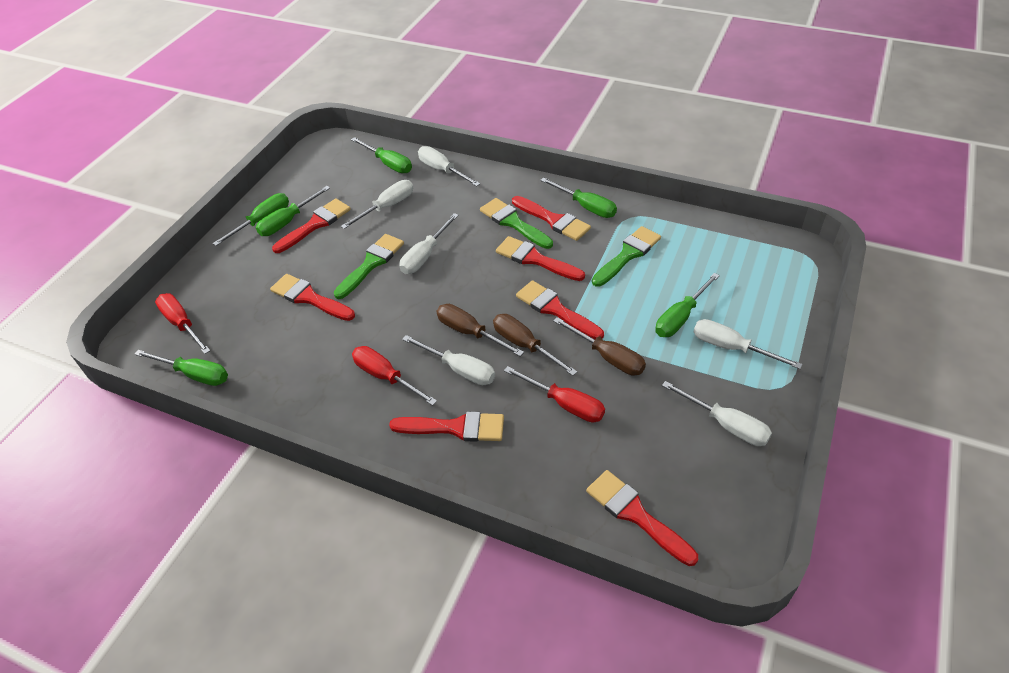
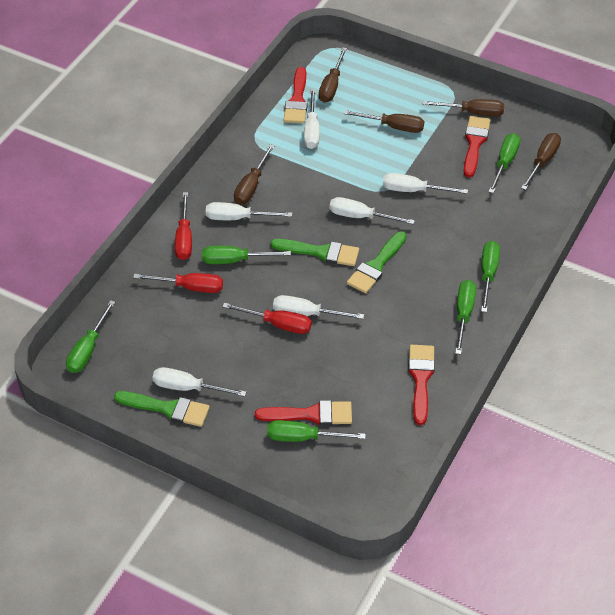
brown screwdriver: 3 -> 5
red brush: 7 -> 4

